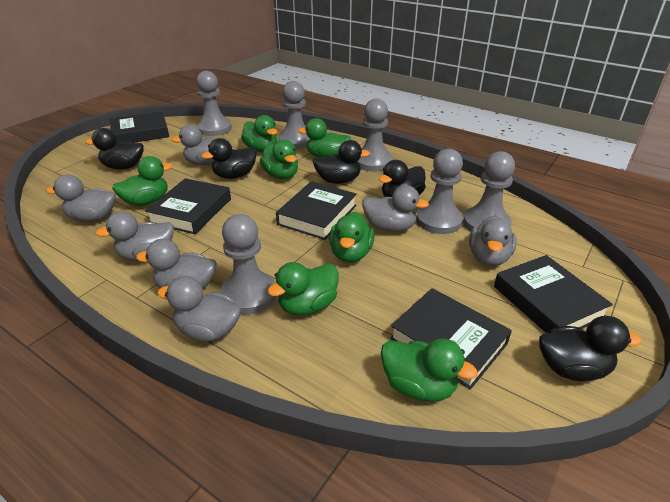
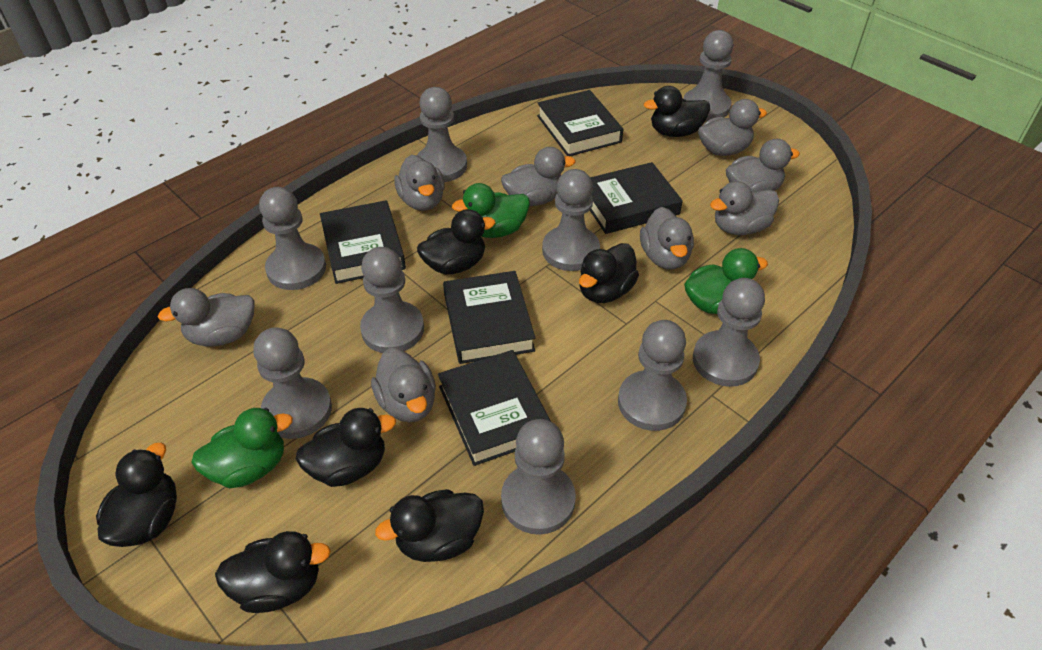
black duck: 5 -> 7
green duck: 7 -> 3
grey duck: 7 -> 8
grey pawn: 6 -> 9

